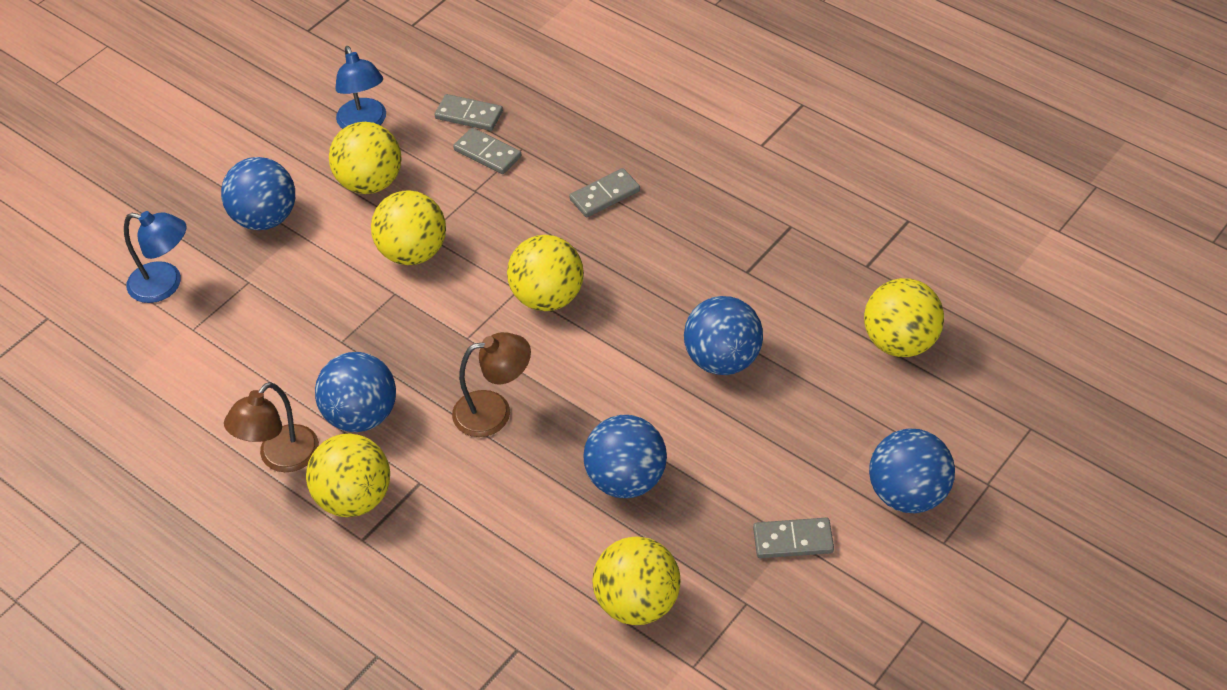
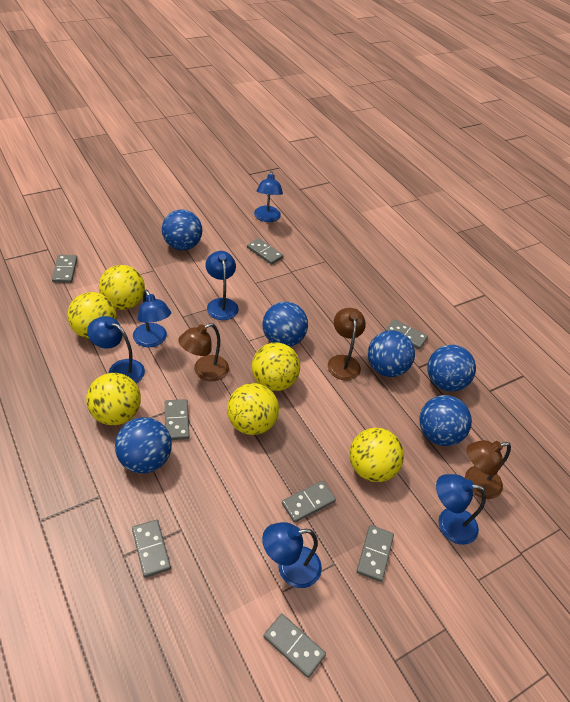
blue ball: 5 -> 6
blue lamp: 2 -> 6
brown lamp: 2 -> 3
grey domino: 4 -> 8

